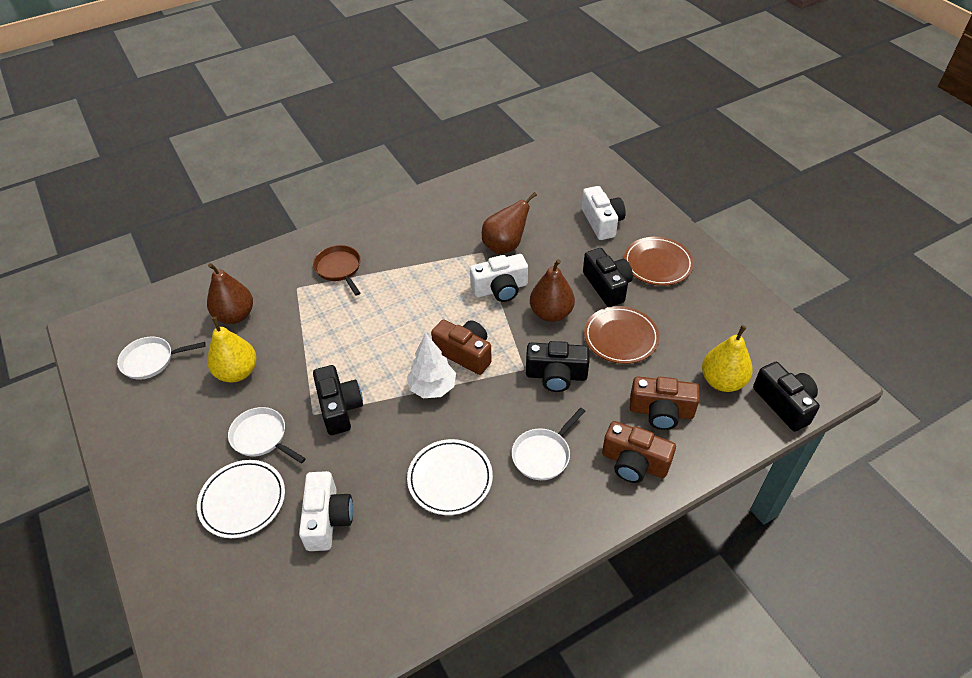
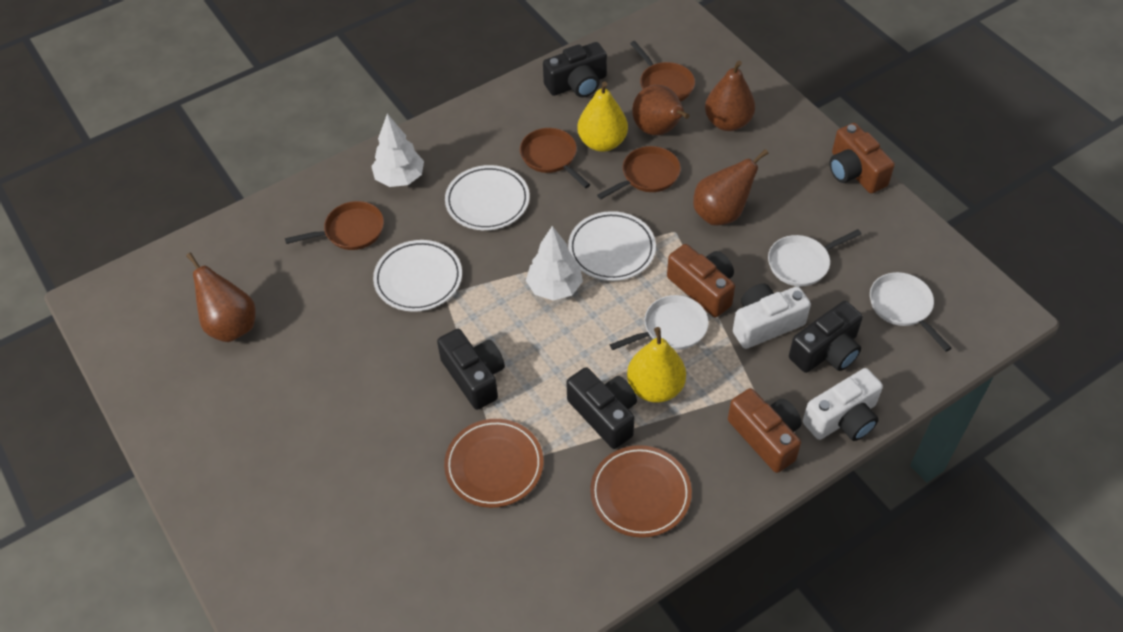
brown pan: 1 -> 4
brown pear: 3 -> 4
white camera: 3 -> 2
white plate: 2 -> 3
white tree: 1 -> 2

